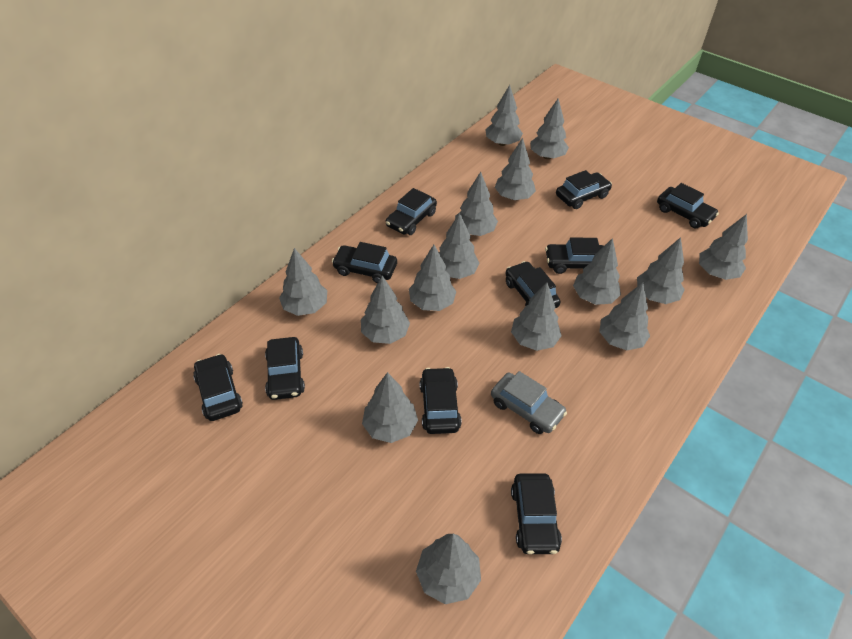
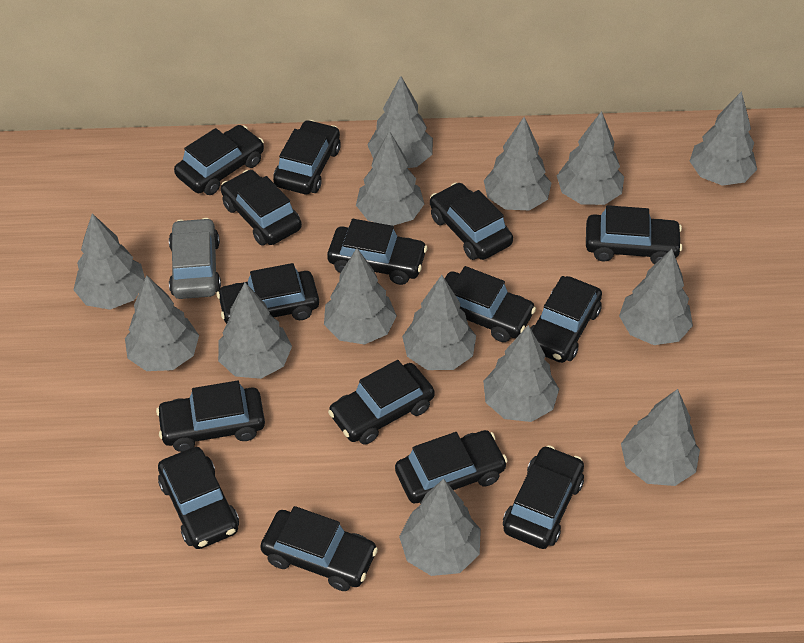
black car: 10 -> 15
grey tree: 15 -> 14

